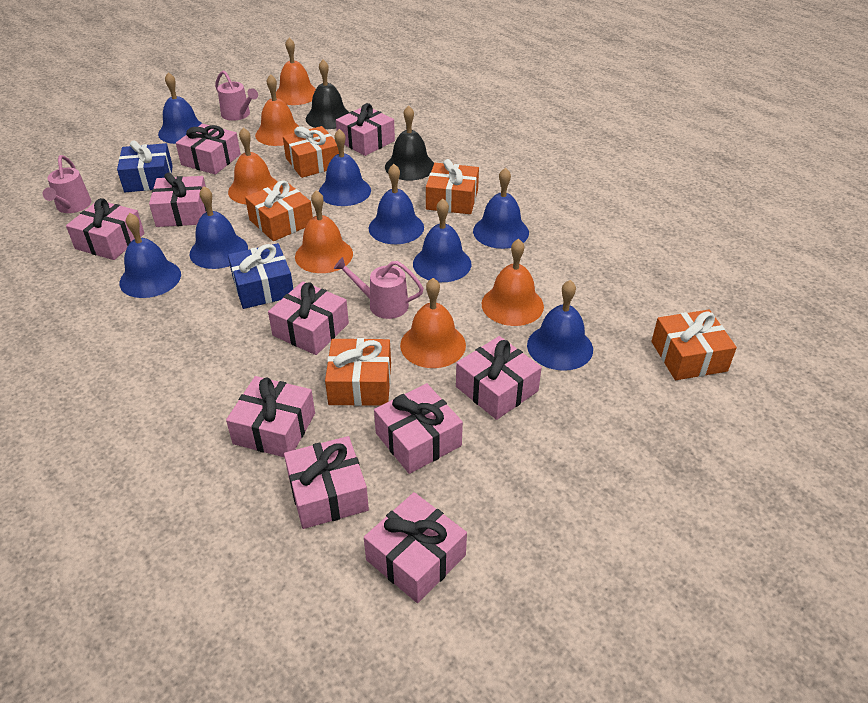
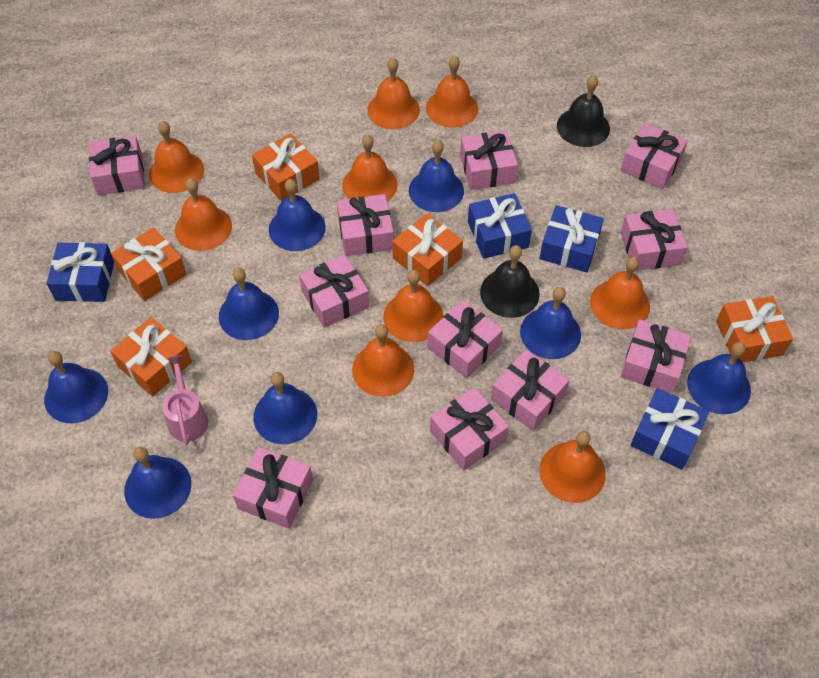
blue gift: 2 -> 4
orange bell: 6 -> 9
pink gift: 10 -> 11
pink watering can: 3 -> 1

